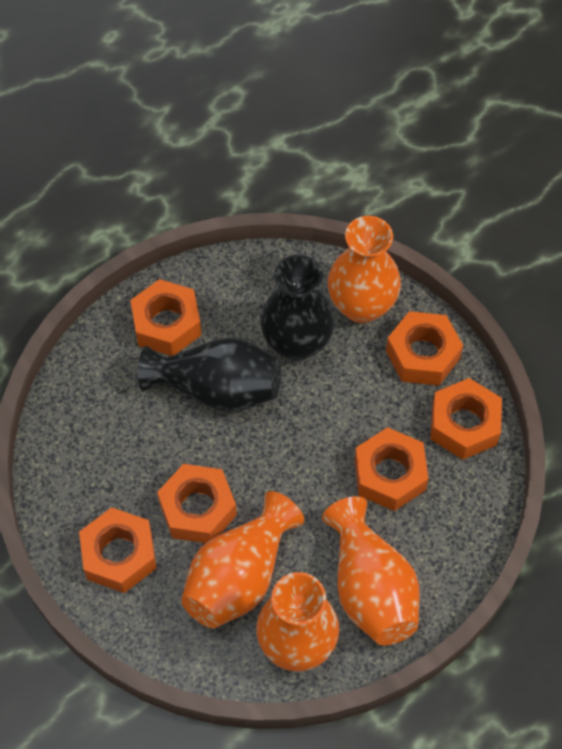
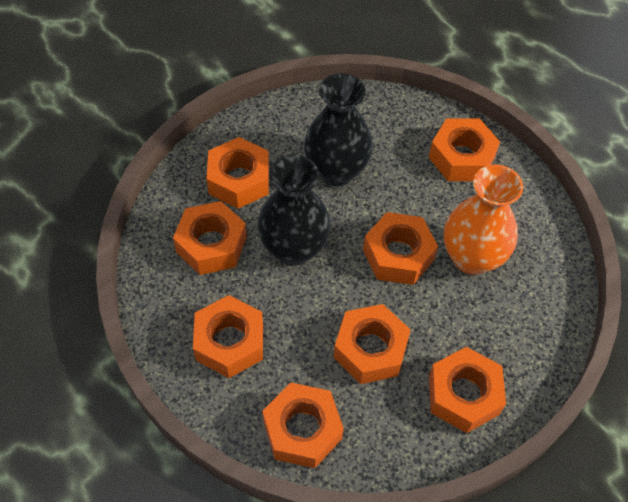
orange nut: 6 -> 8
orange vase: 4 -> 1

